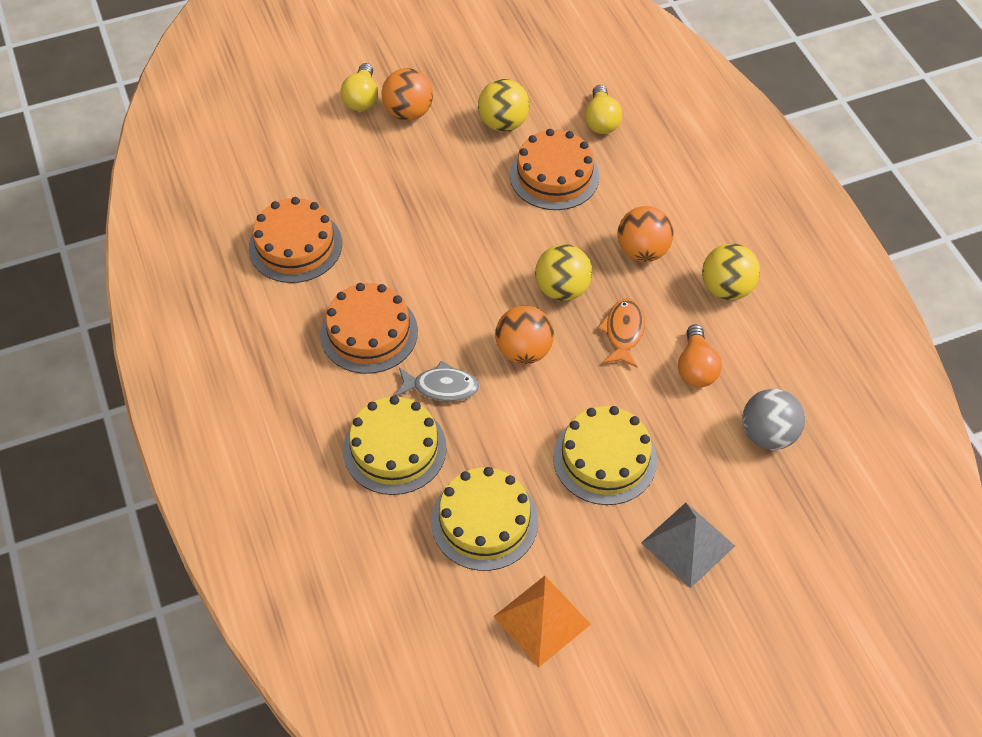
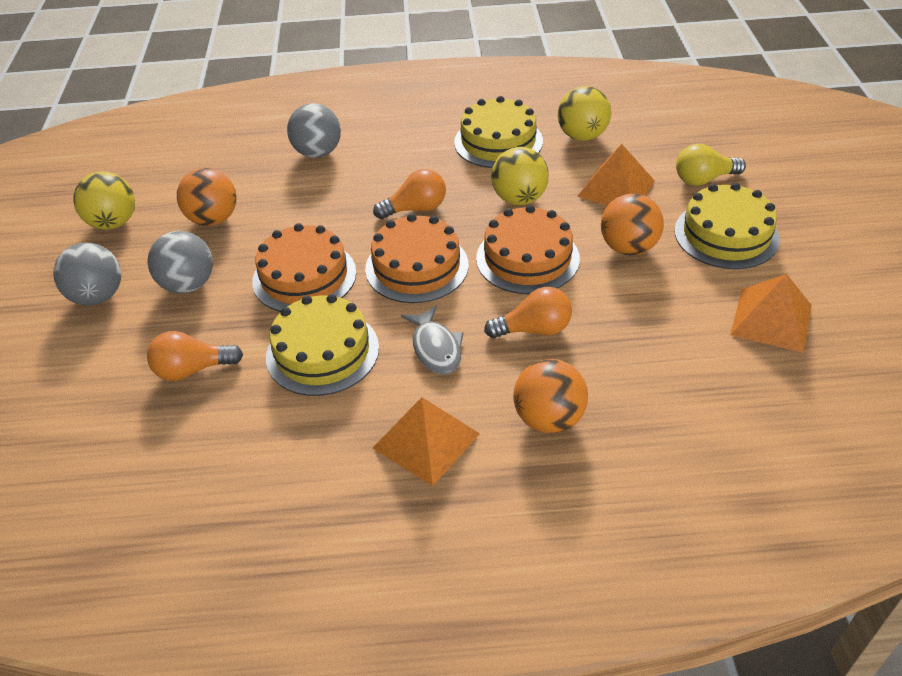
grey ball: 1 -> 3
grey pyramid: 1 -> 0
orange fish: 1 -> 0
orange light bulb: 1 -> 3
orange pyramid: 1 -> 3
yellow light bulb: 2 -> 1

